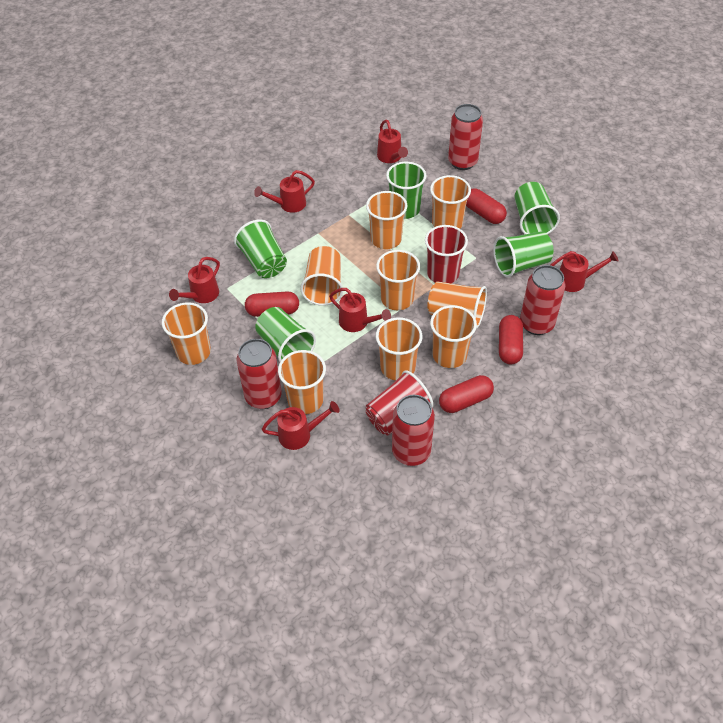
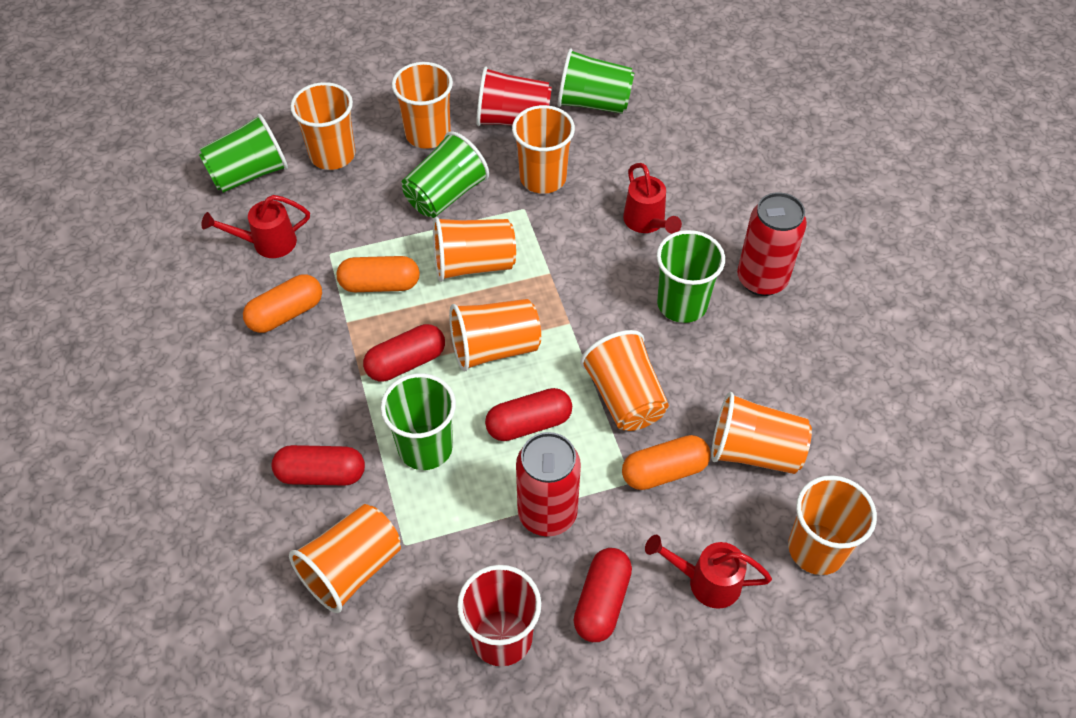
orange capsule: 0 -> 3
red can: 4 -> 2
red watering can: 6 -> 3

